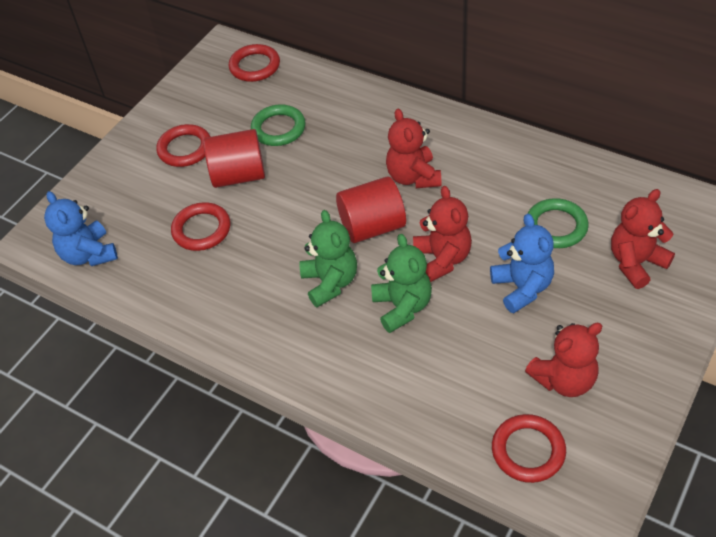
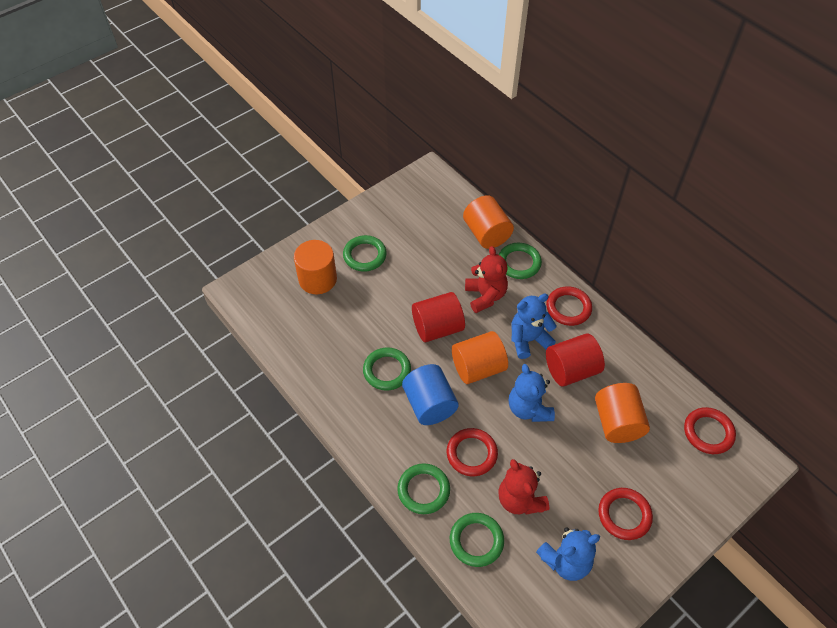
blue cylinder: 0 -> 1
blue teddy bear: 2 -> 3
green ring: 2 -> 5
green teddy bear: 2 -> 0
orange cylinder: 0 -> 4
red teddy bear: 4 -> 2

